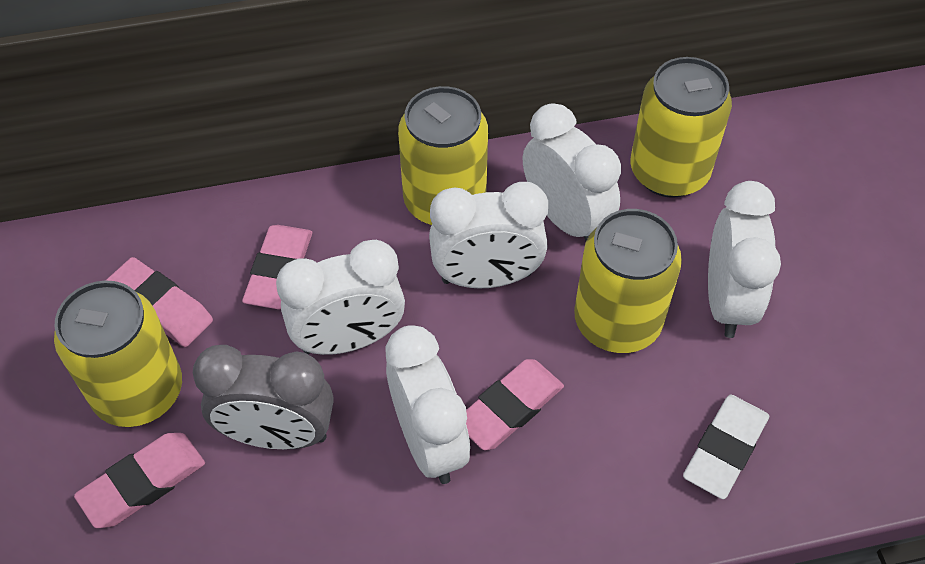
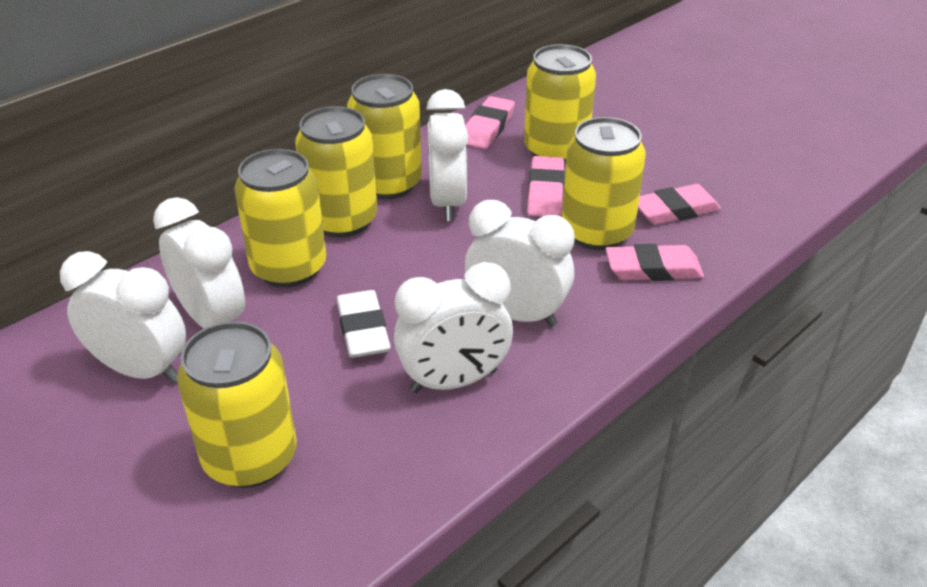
grey clock: 1 -> 0
yellow can: 4 -> 6

